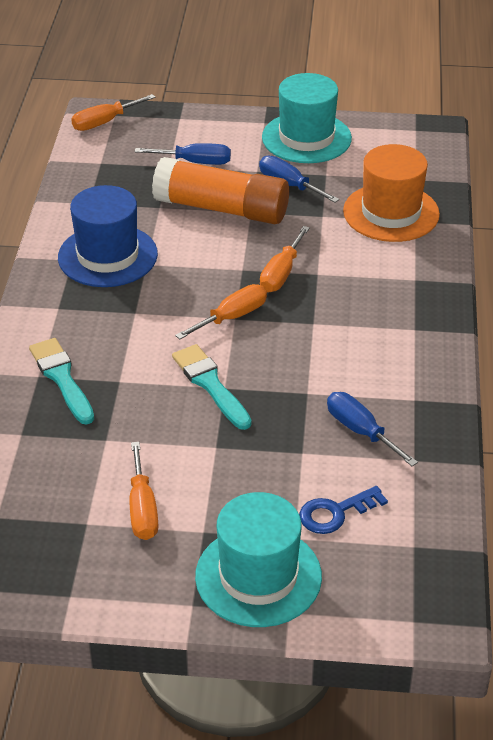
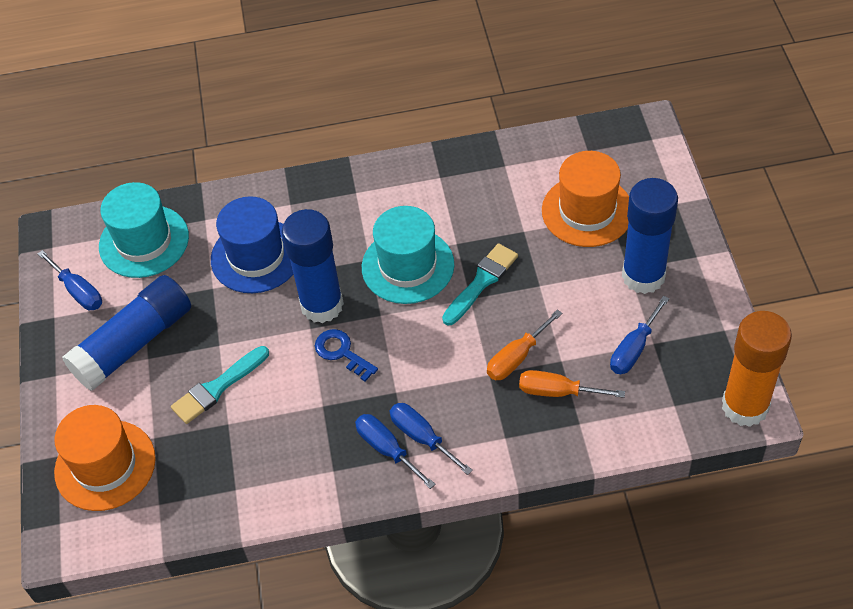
blue glue stick: 0 -> 3
blue screwdriver: 3 -> 4
orange hat: 1 -> 2
orange screwdriver: 4 -> 2

